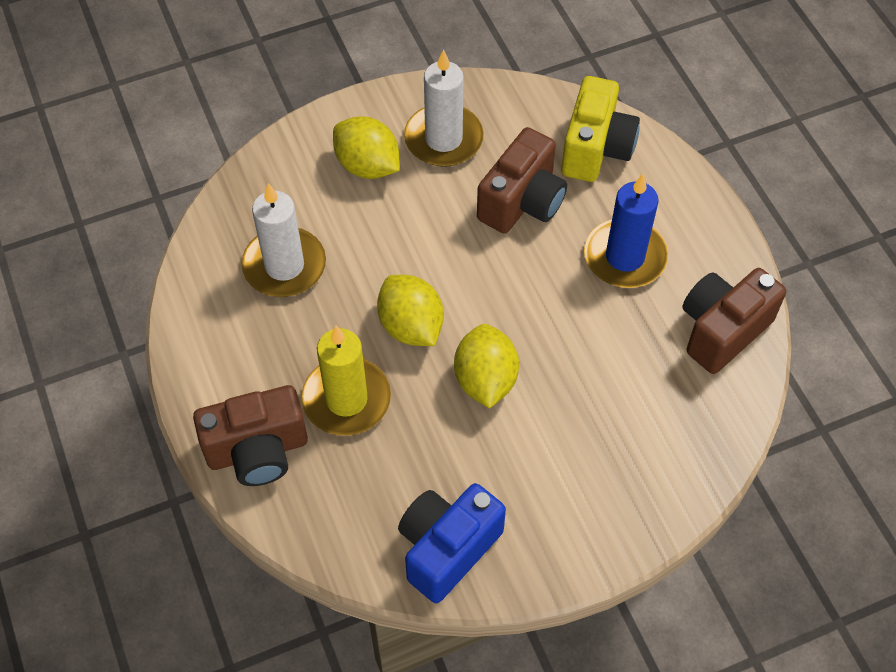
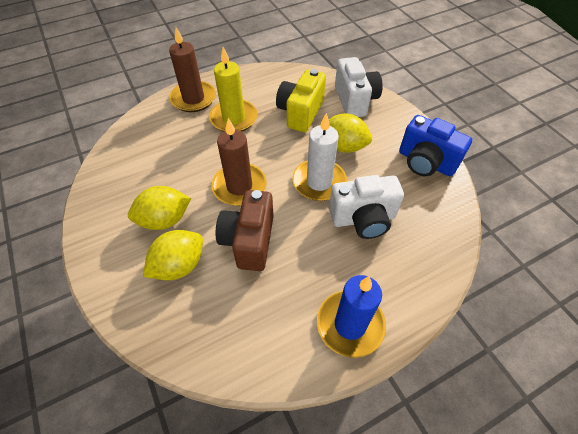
brown camera: 3 -> 1
brown candle: 0 -> 2
white camera: 0 -> 2
white candle: 2 -> 1

